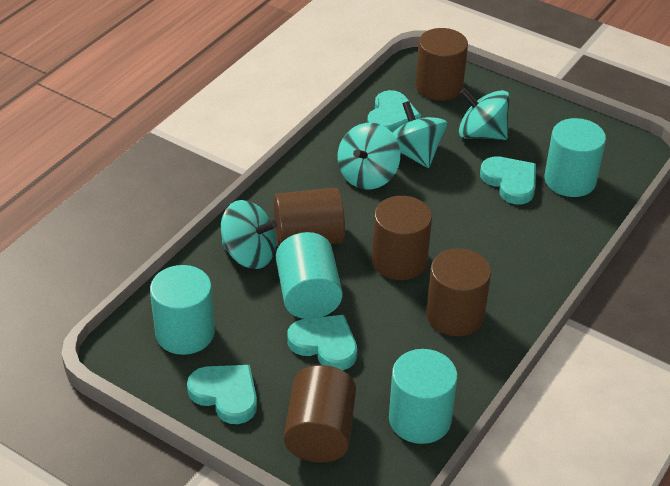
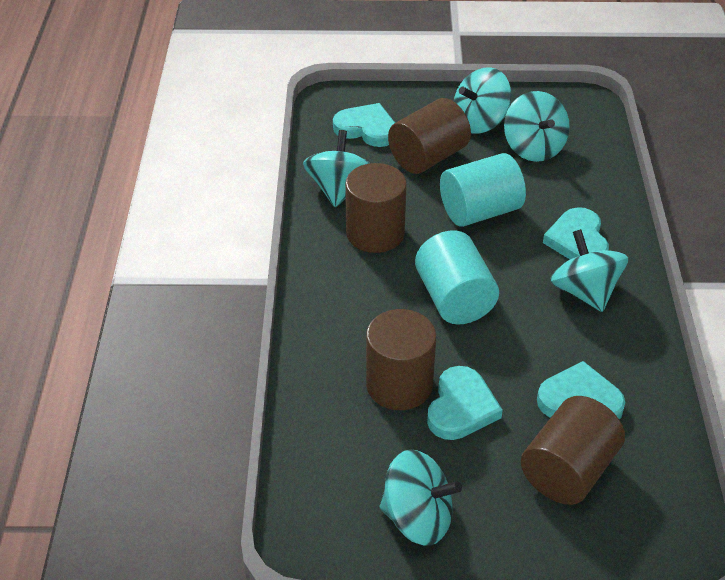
brown cylinder: 5 -> 4
turquoise cylinder: 4 -> 2
turquoise spinning top: 4 -> 5

